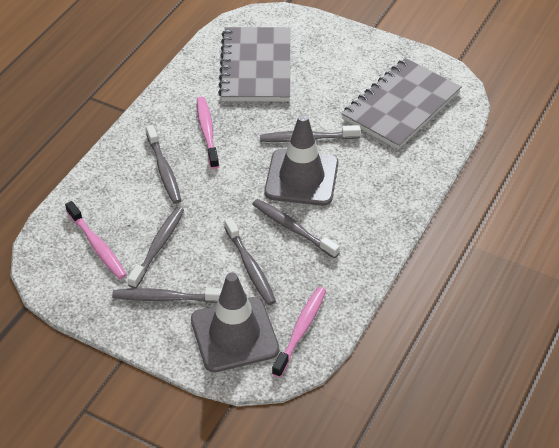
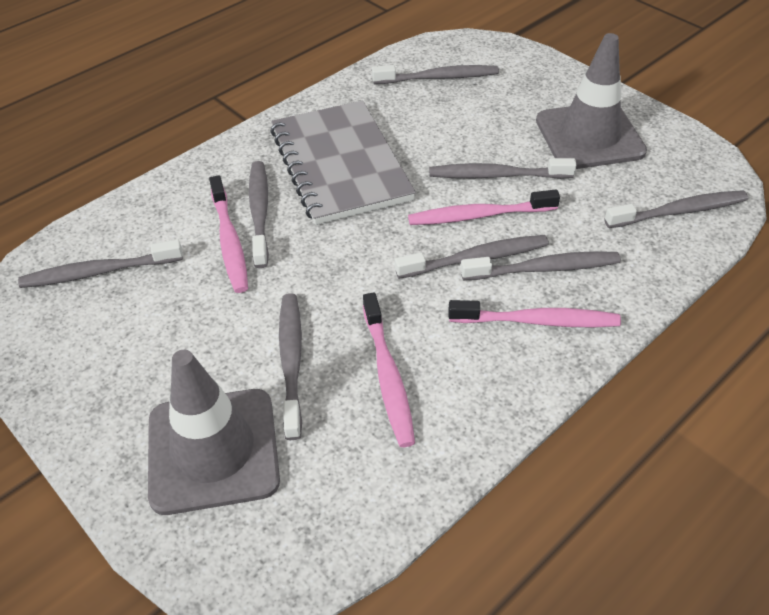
grey notebook: 2 -> 1
grey toothbrush: 6 -> 8
pink toothbrush: 3 -> 4

